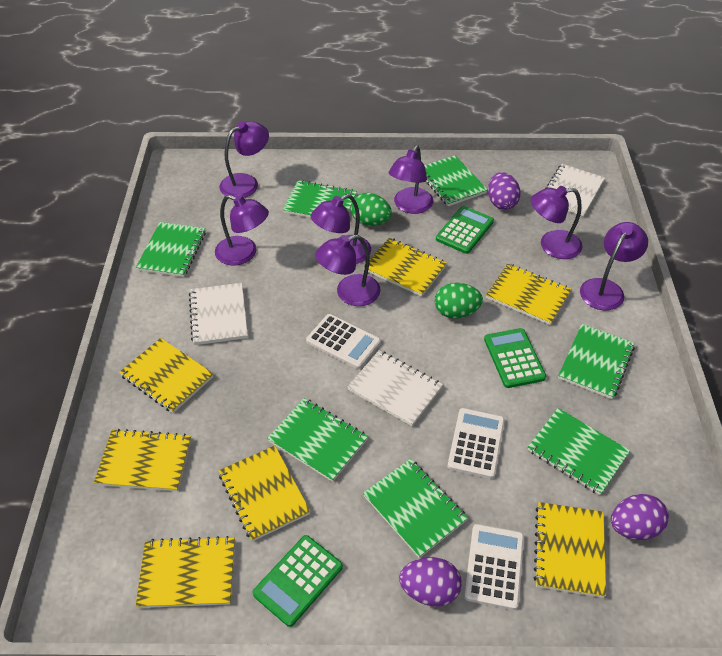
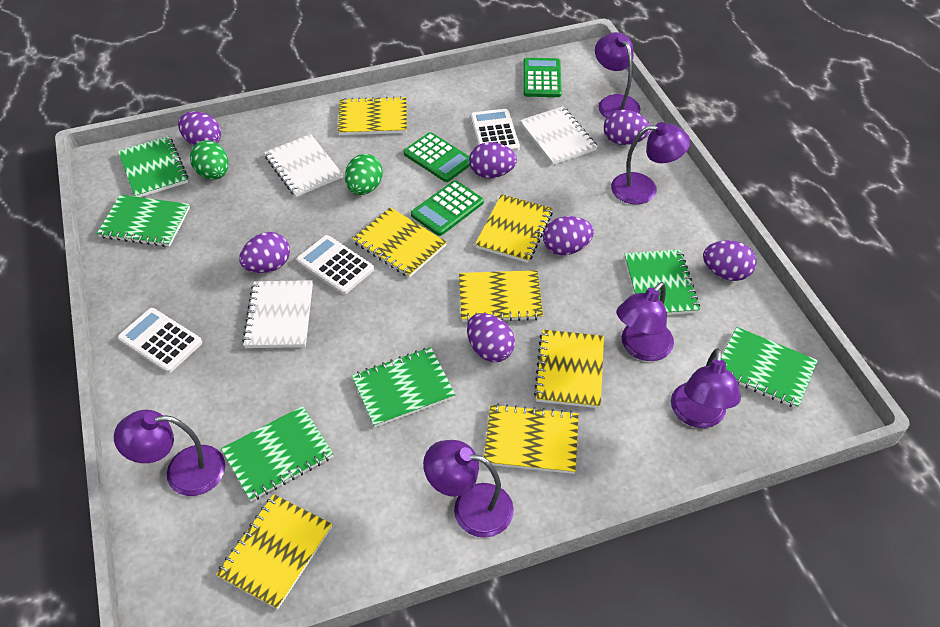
green notebook: 7 -> 6
purple egg: 3 -> 7
purple lamp: 7 -> 6

